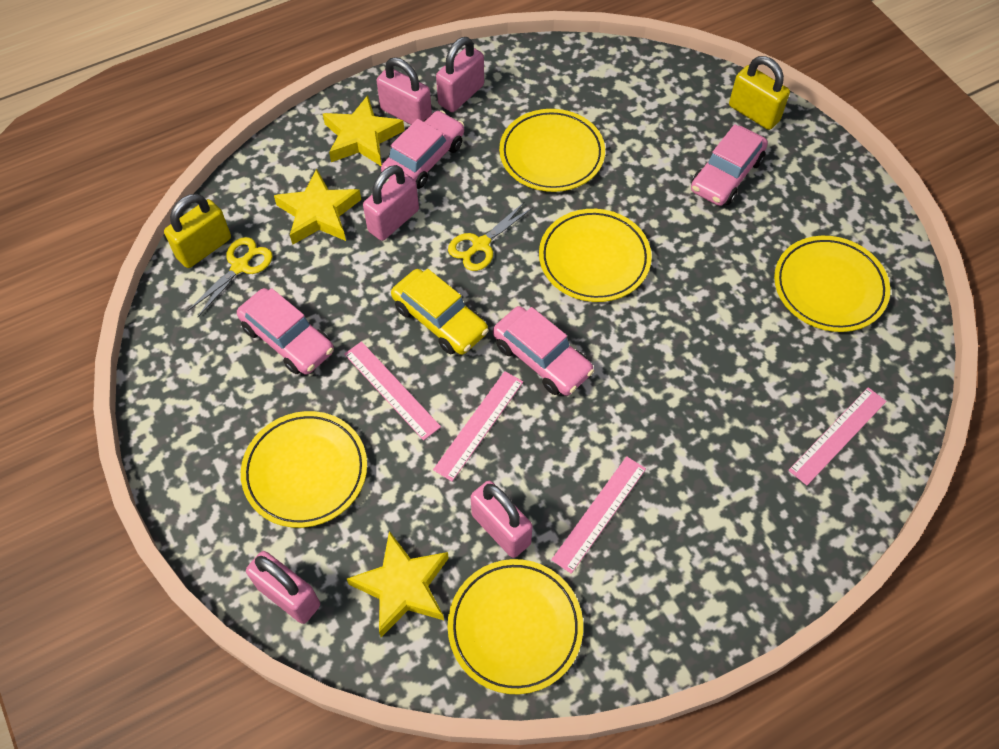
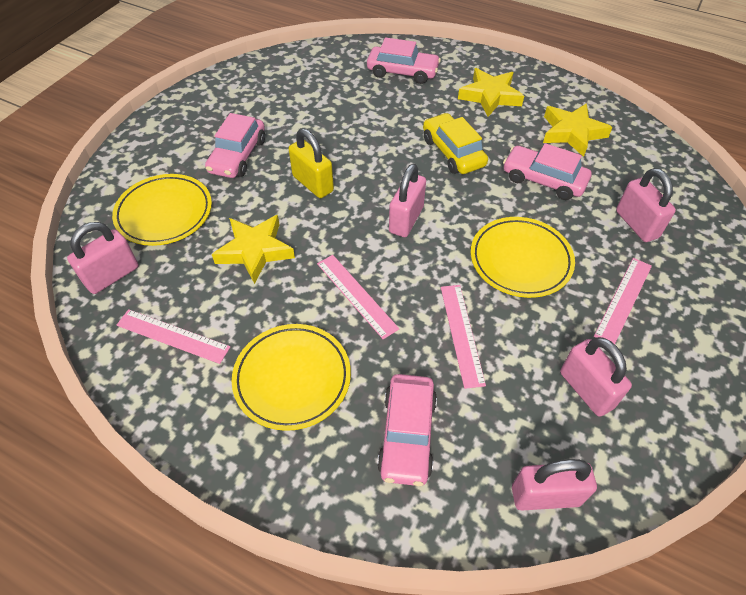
yellow padlock: 2 -> 1
yellow plate: 5 -> 3
yellow scissors: 2 -> 0

